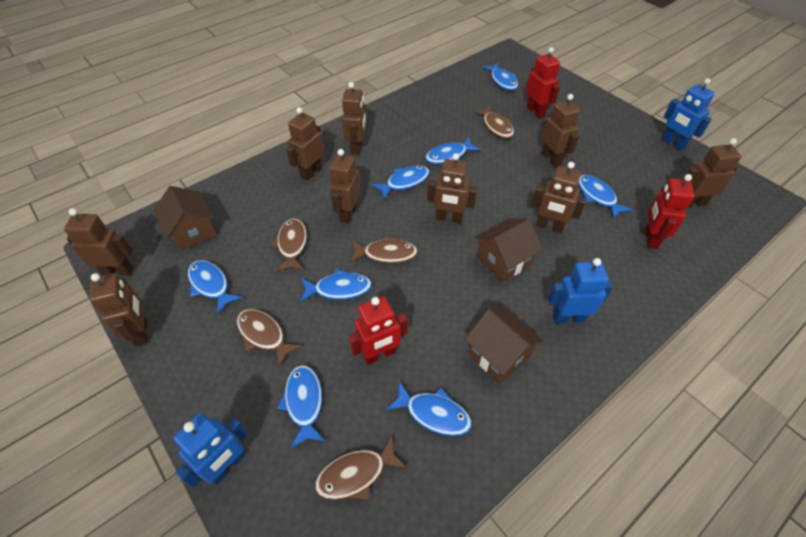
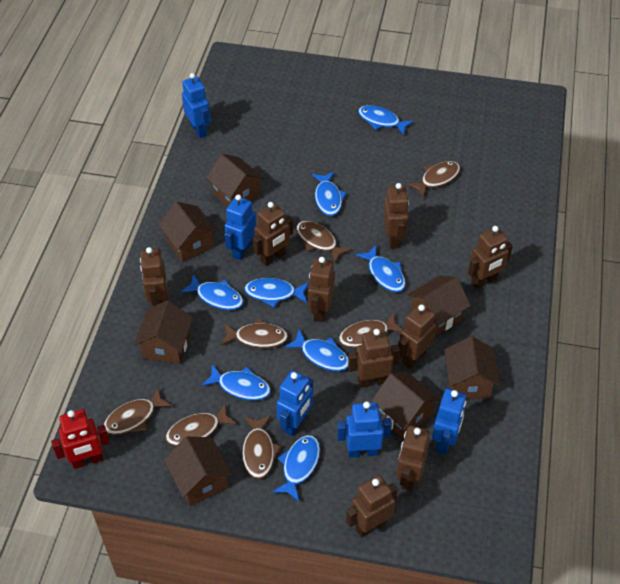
blue robot: 3 -> 5
brown fish: 5 -> 7
brown house: 3 -> 7
red robot: 3 -> 1

